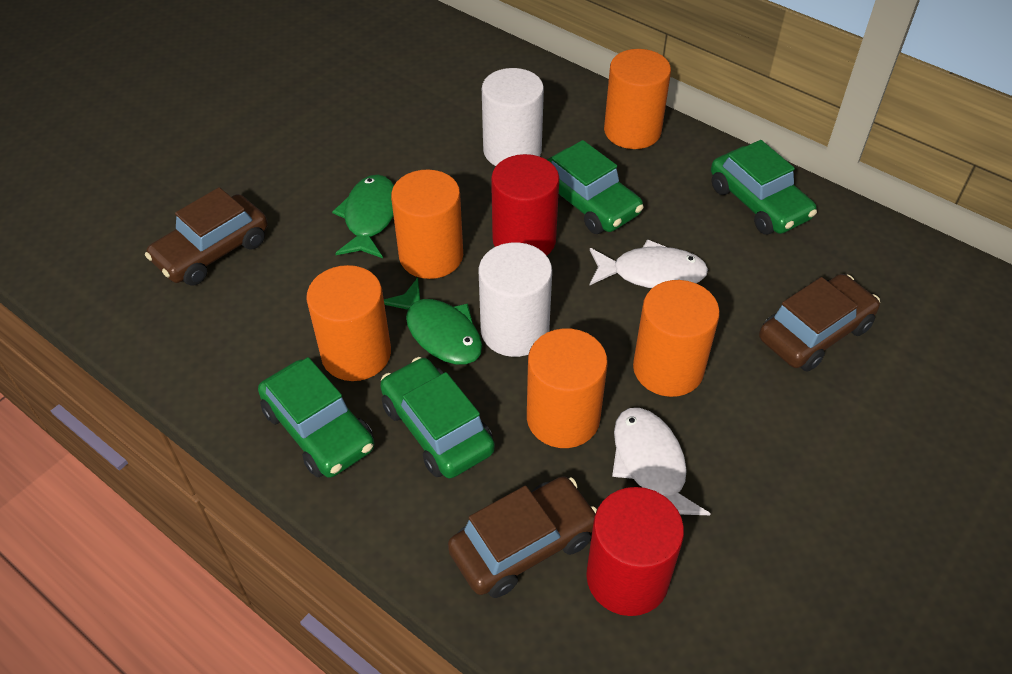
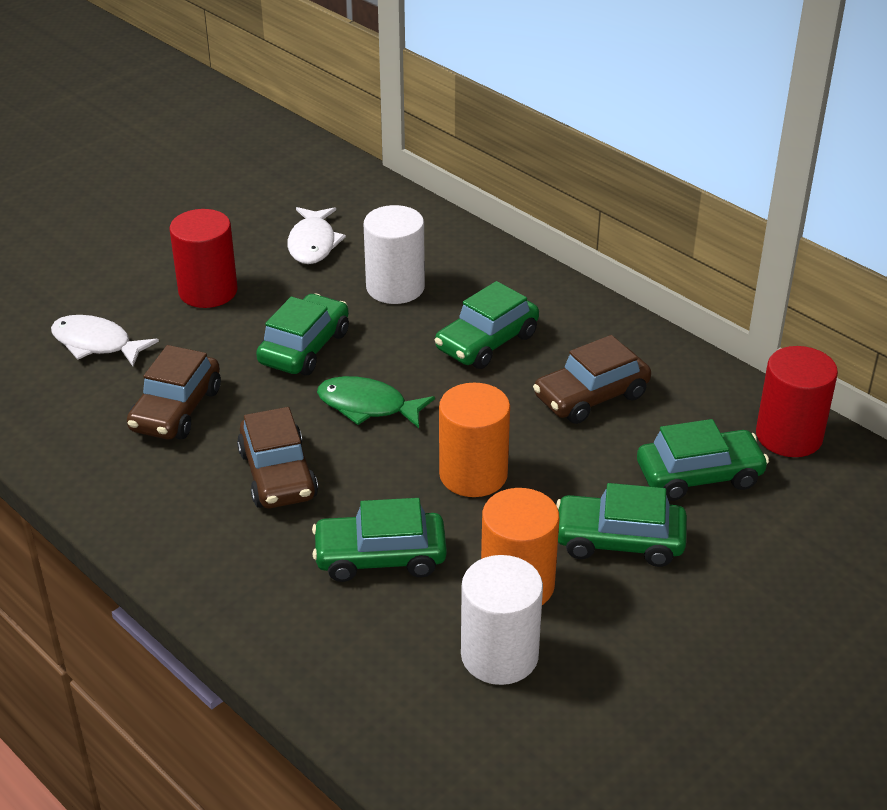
green car: 4 -> 5
green fish: 2 -> 1
orange cylinder: 5 -> 2

